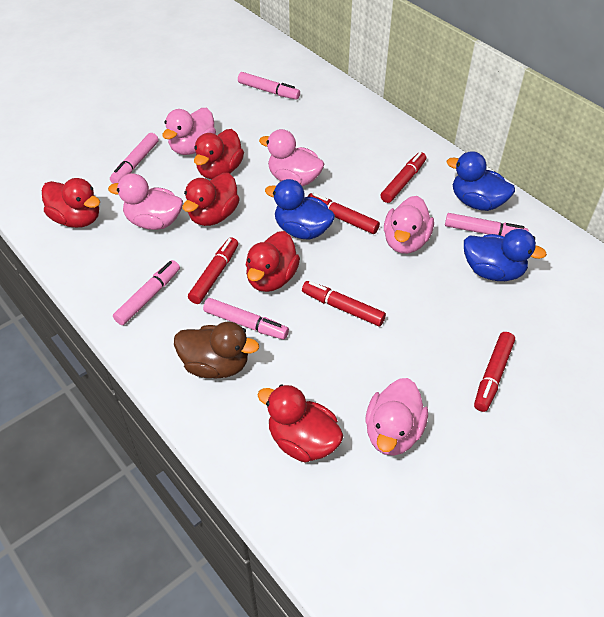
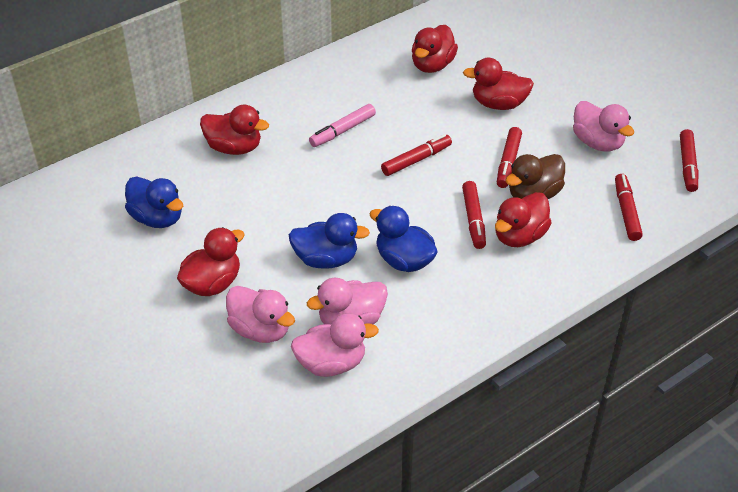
pink duck: 5 -> 4
pink marker: 5 -> 1

